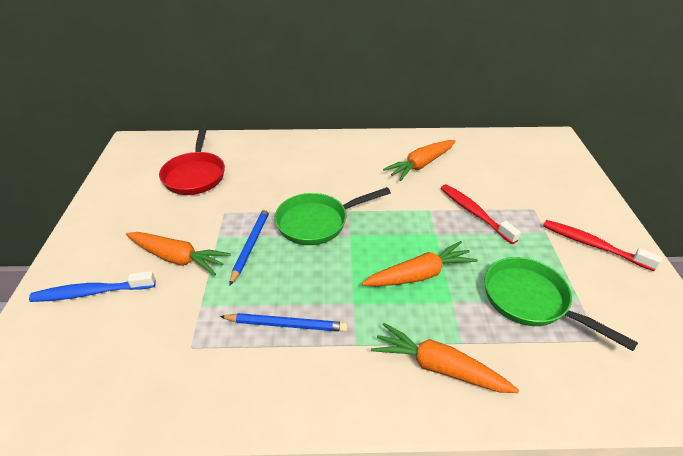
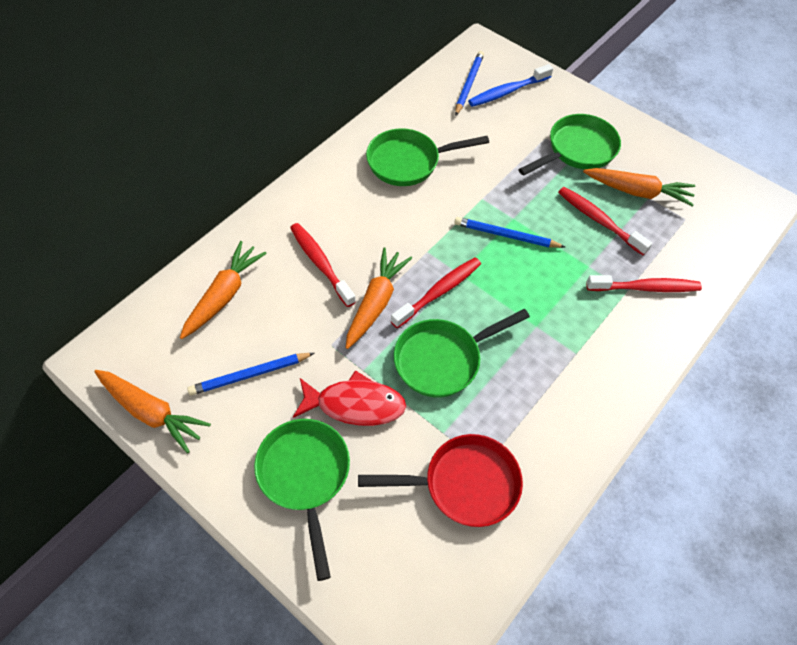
blue pencil: 2 -> 3
green pan: 2 -> 4
red fish: 0 -> 1
red toothbrush: 2 -> 4

